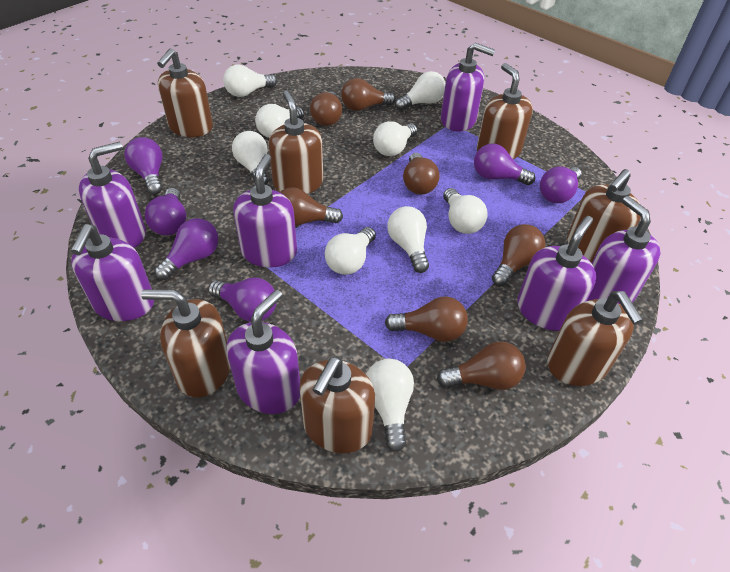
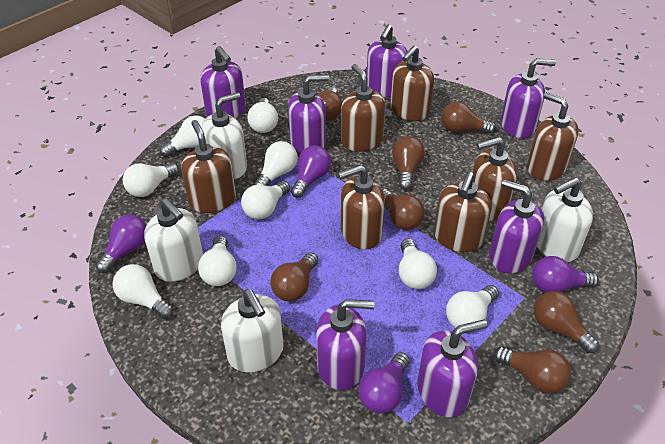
purple light bulb: 6 -> 4
white soap dispenser: 0 -> 4

